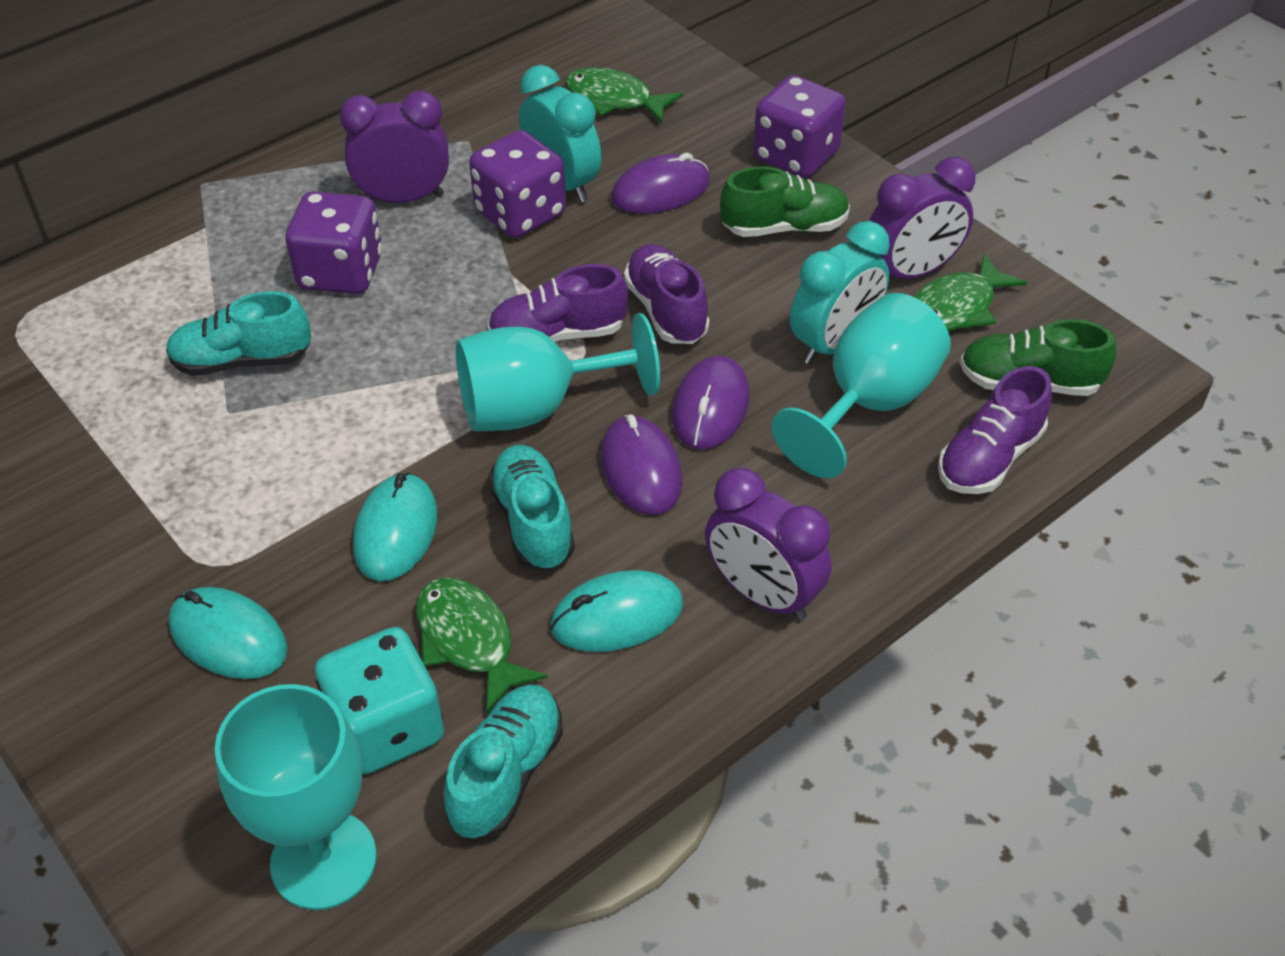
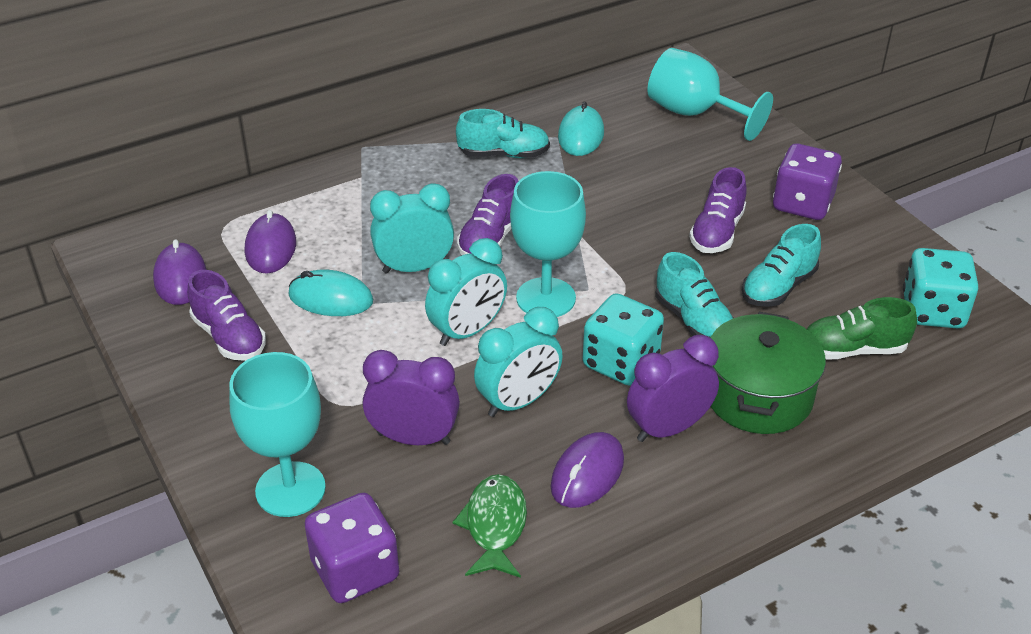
green fish: 3 -> 1
green pot: 0 -> 1
green shoe: 2 -> 1
purple clock: 3 -> 2
purple dice: 3 -> 2
turquoise clock: 2 -> 3
turquoise dice: 1 -> 2
turquoise mouse: 3 -> 2

